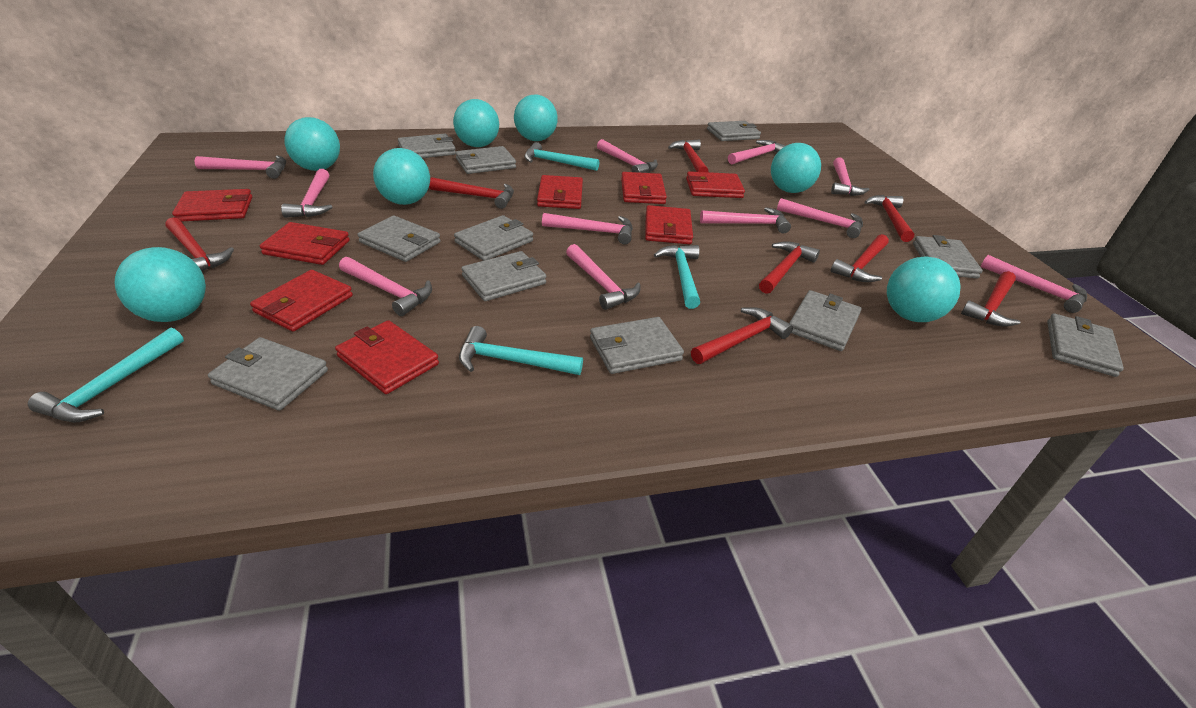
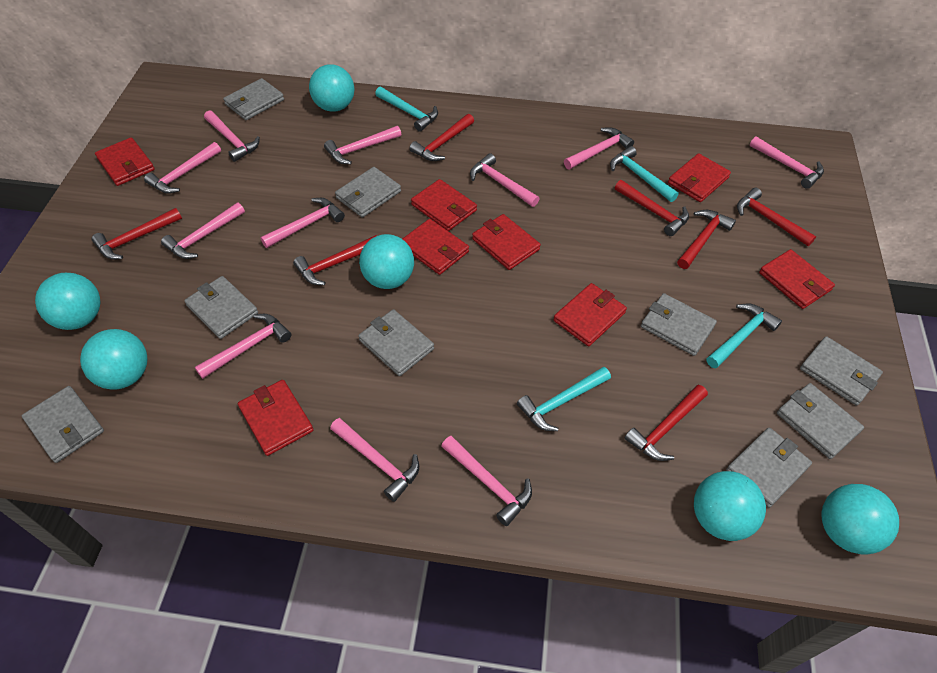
grey wallet: 11 -> 9
red hammer: 8 -> 7
turquoise ball: 7 -> 6

